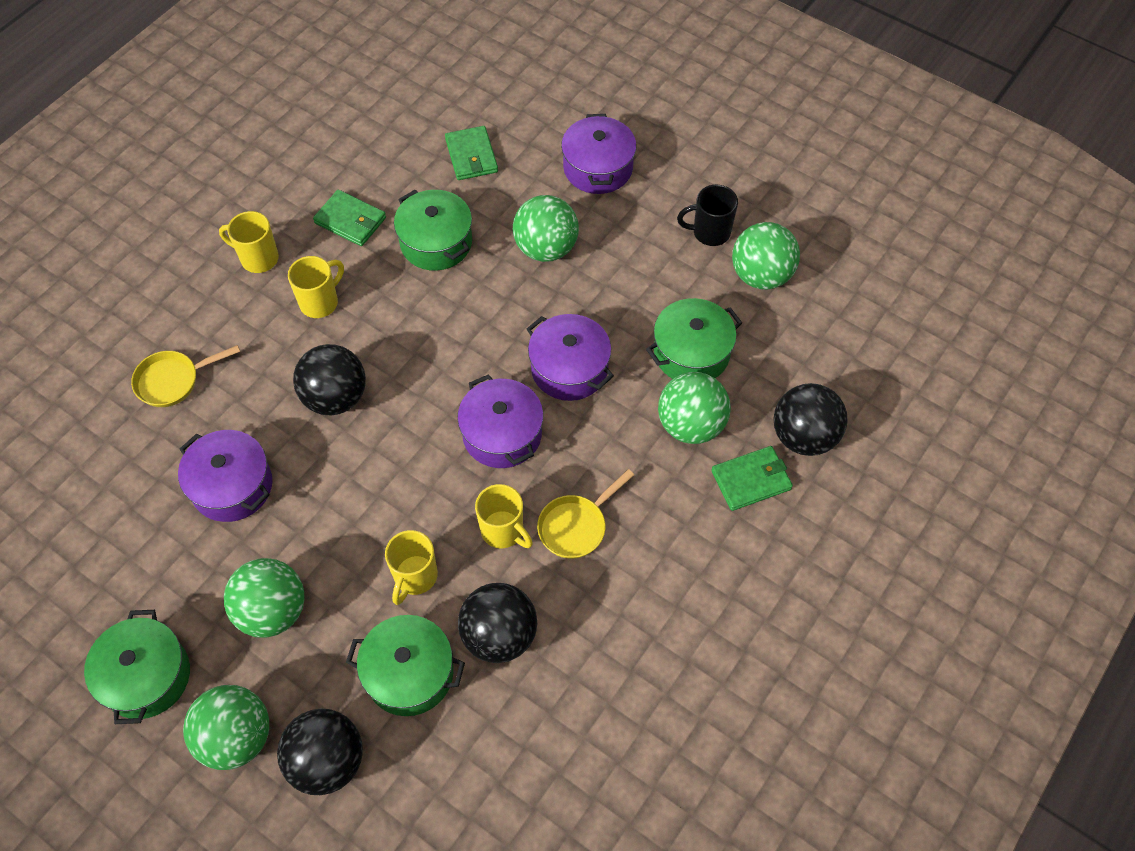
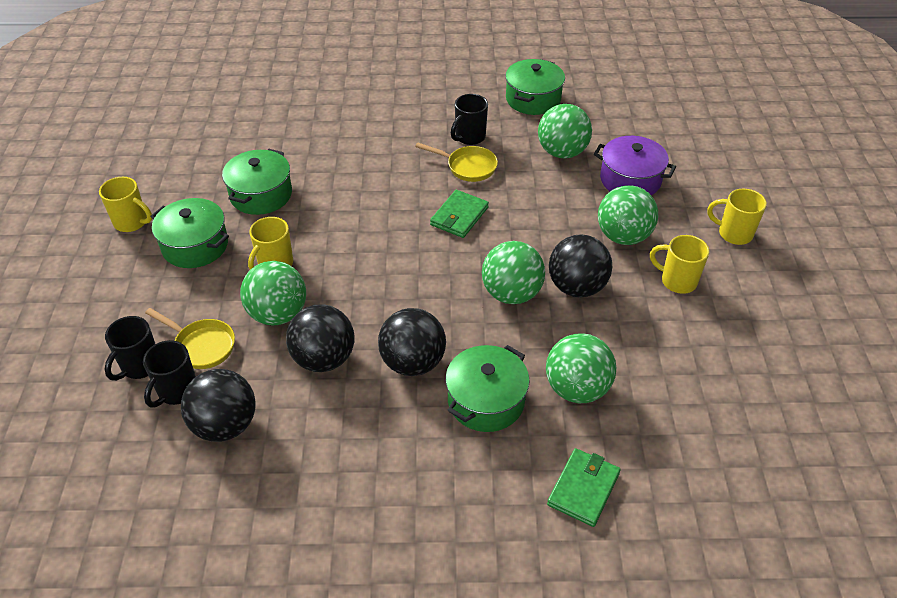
black mug: 1 -> 3
green wallet: 3 -> 2
purple pot: 4 -> 1

